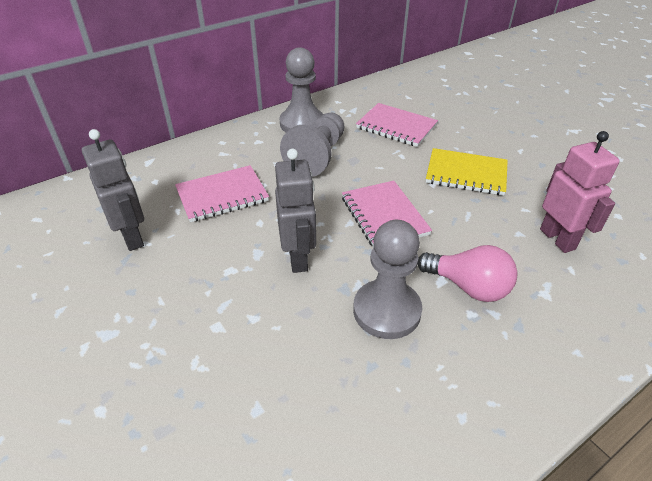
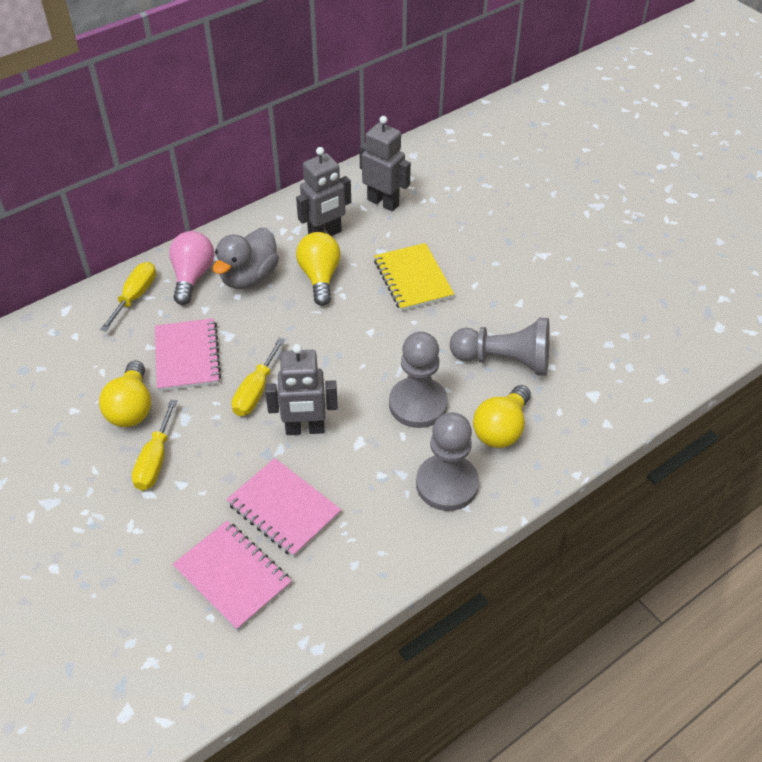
grey duck: 0 -> 1
grey robot: 2 -> 3
pink robot: 1 -> 0
yellow light bulb: 0 -> 3
yellow screwdriver: 0 -> 3

